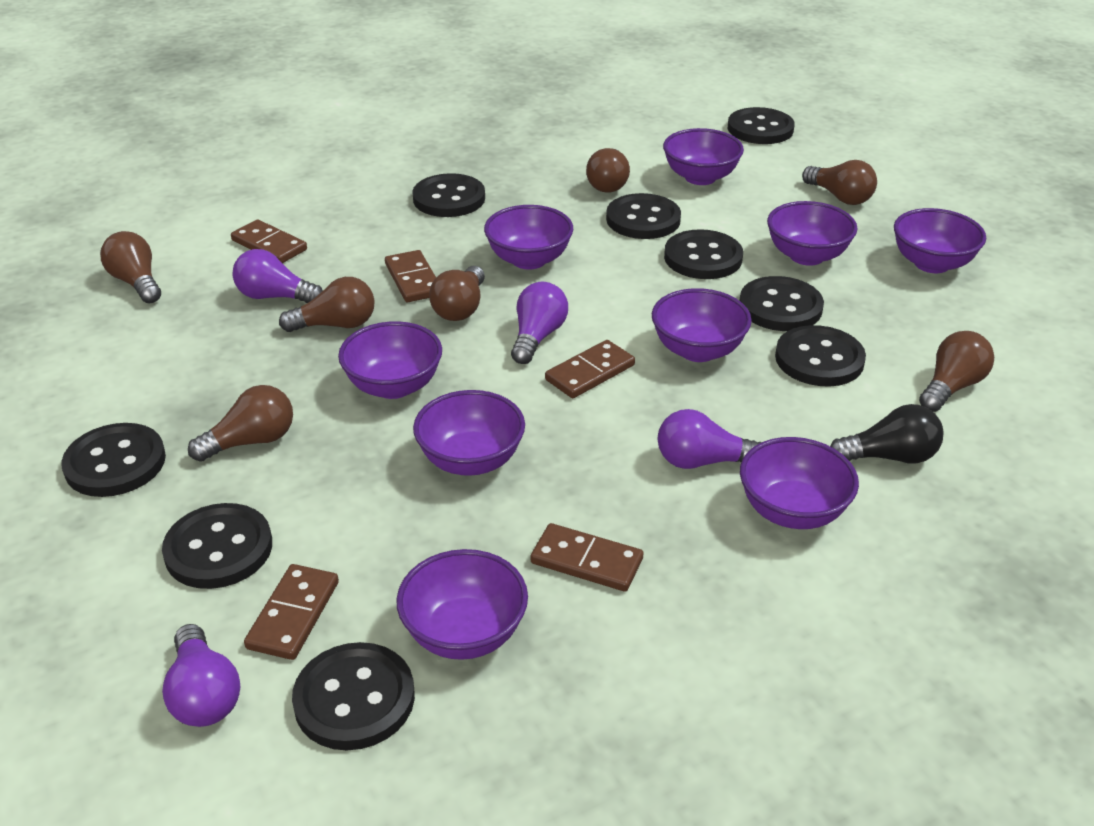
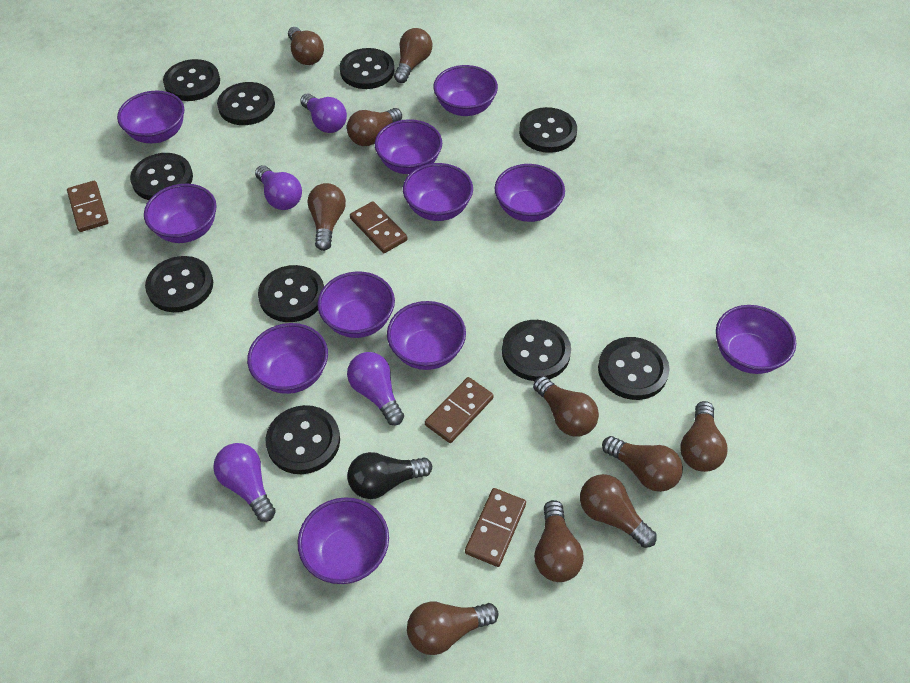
black button: 9 -> 10
brown domino: 5 -> 4
brown light bulb: 7 -> 10
purple bowl: 9 -> 11

